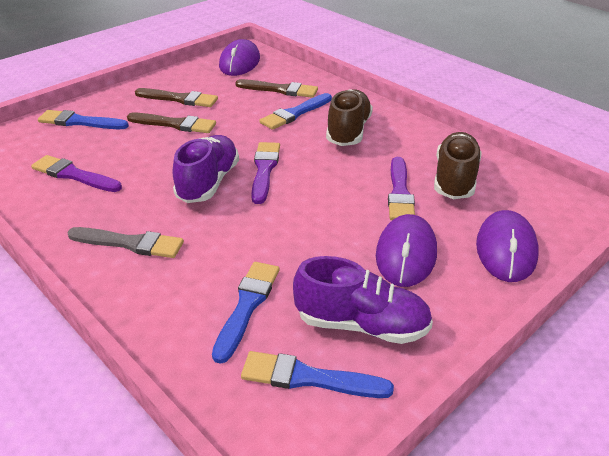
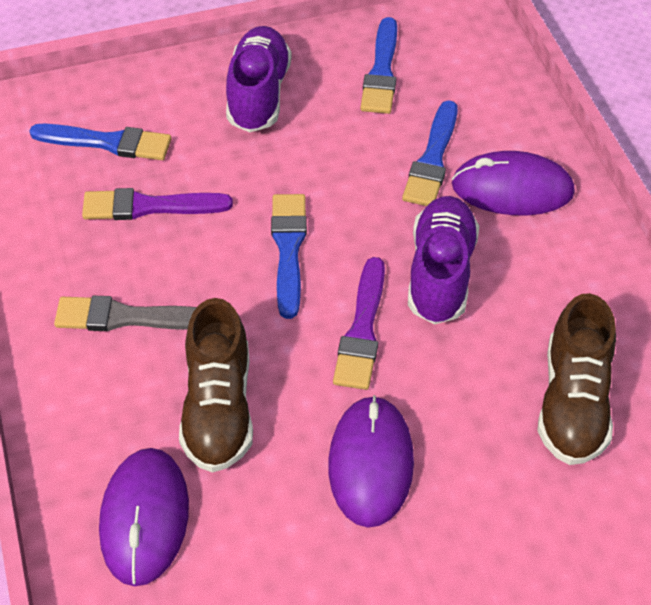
brown brush: 3 -> 0
purple brush: 3 -> 2

